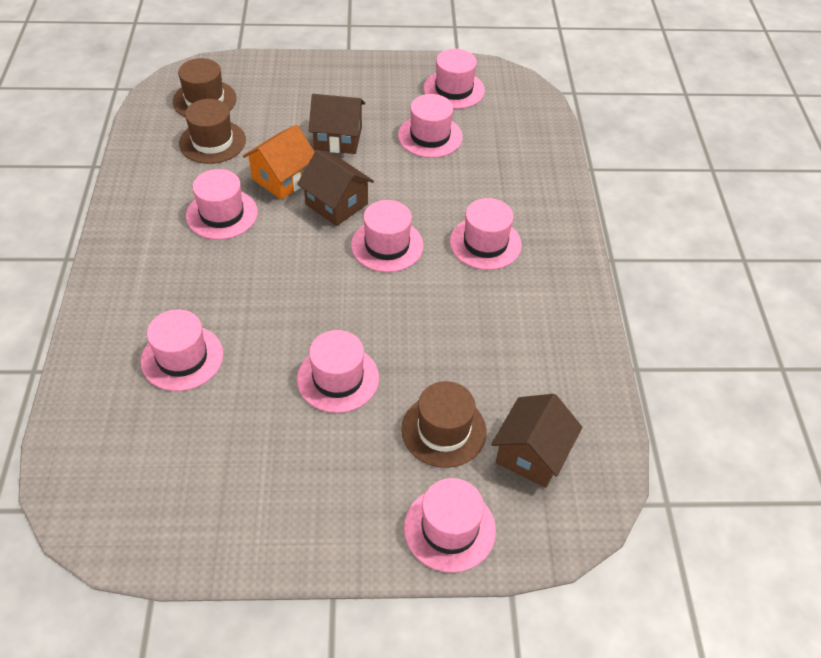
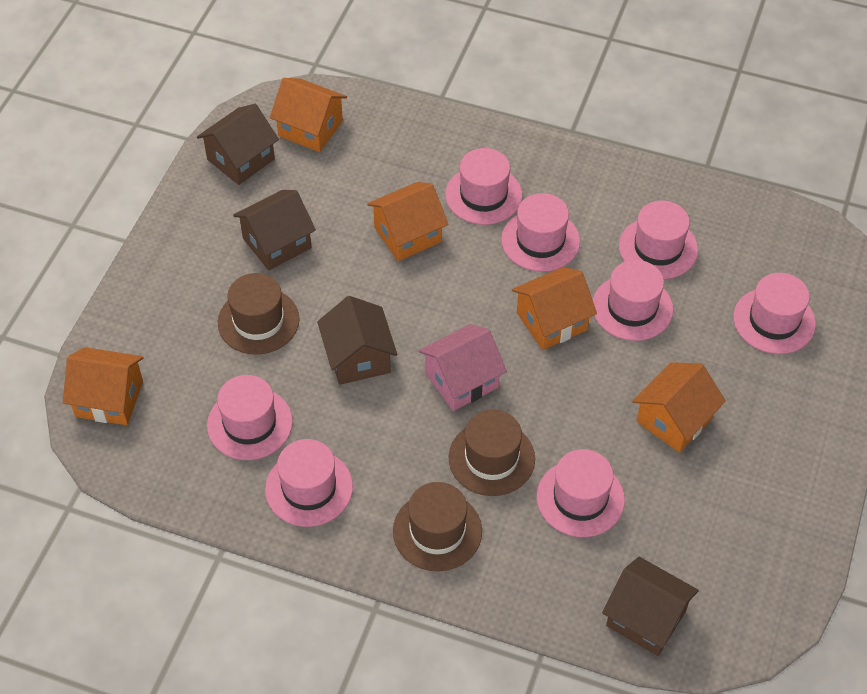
brown house: 3 -> 4
orange house: 1 -> 5
pink house: 0 -> 1

